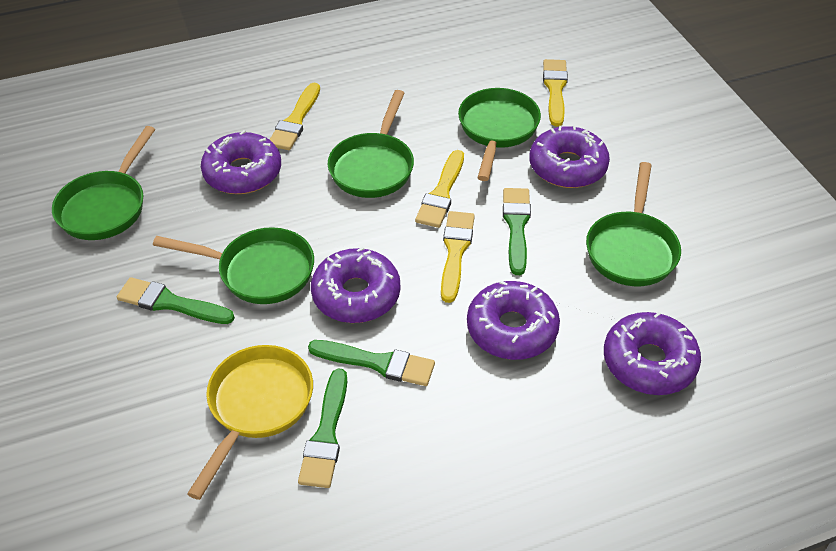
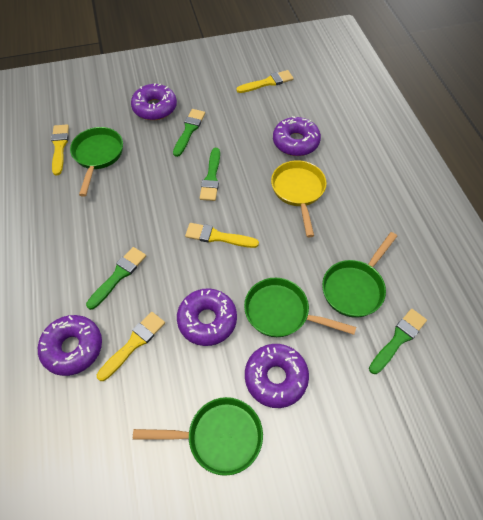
green pan: 5 -> 4

